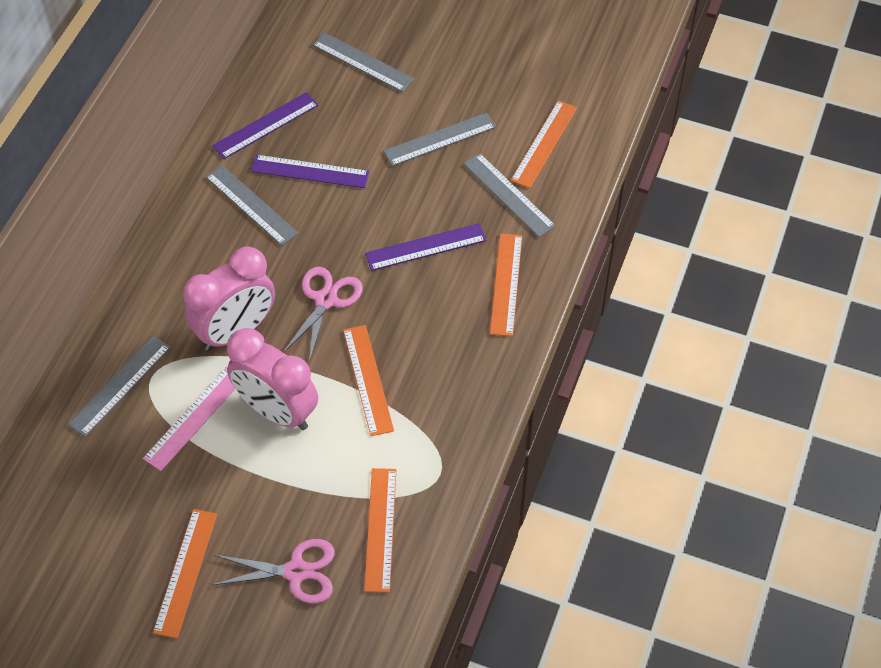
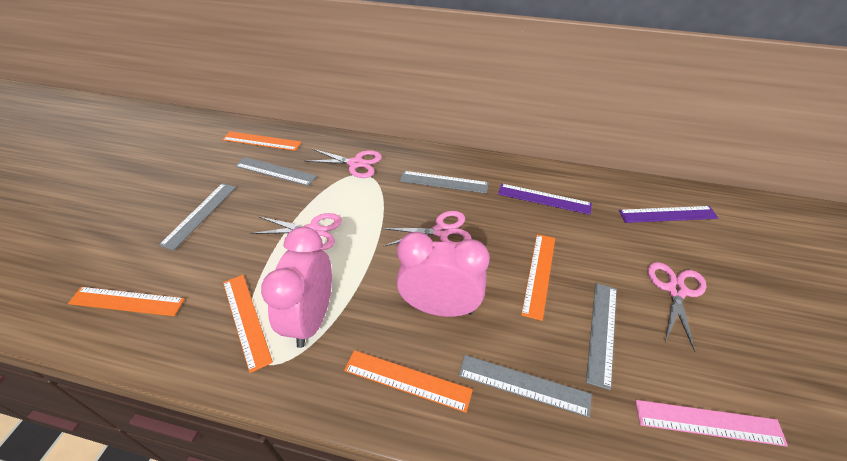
pink scissors: 2 -> 4
purple ruler: 3 -> 2

